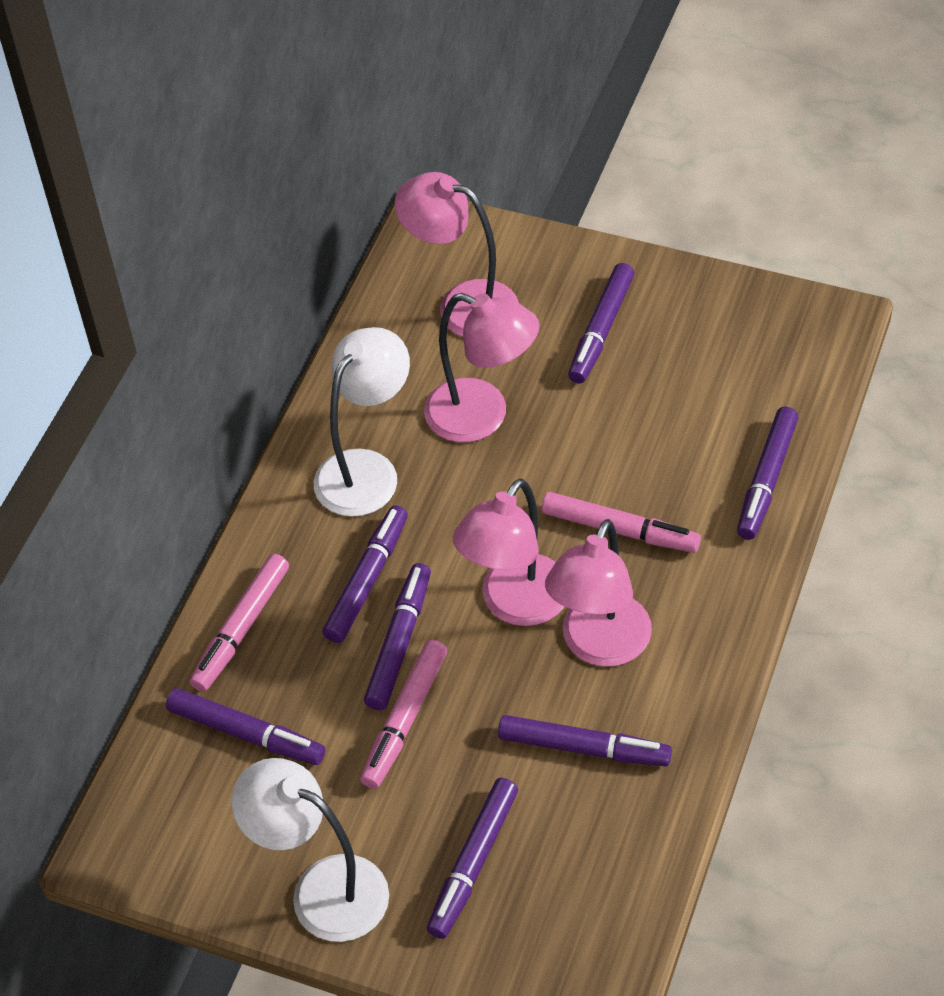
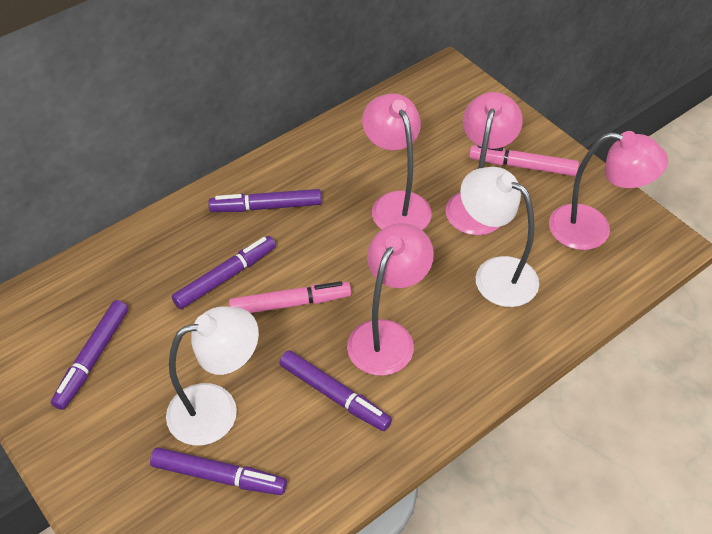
pink marker: 3 -> 2
purple marker: 7 -> 5

